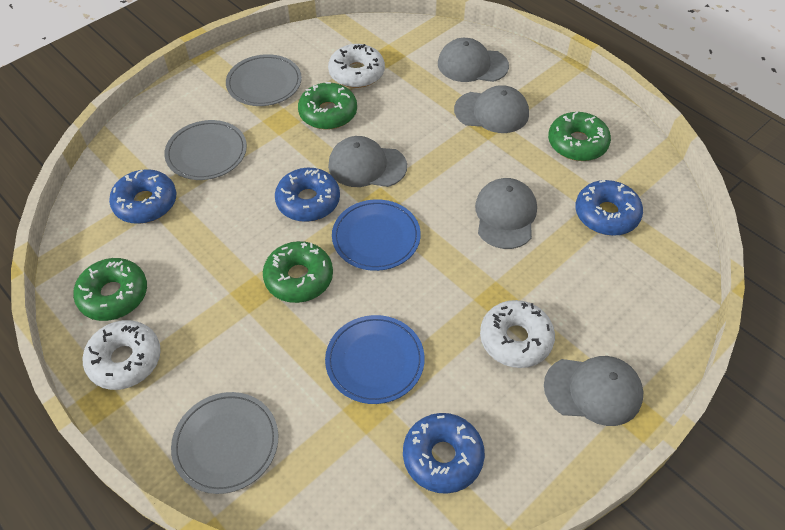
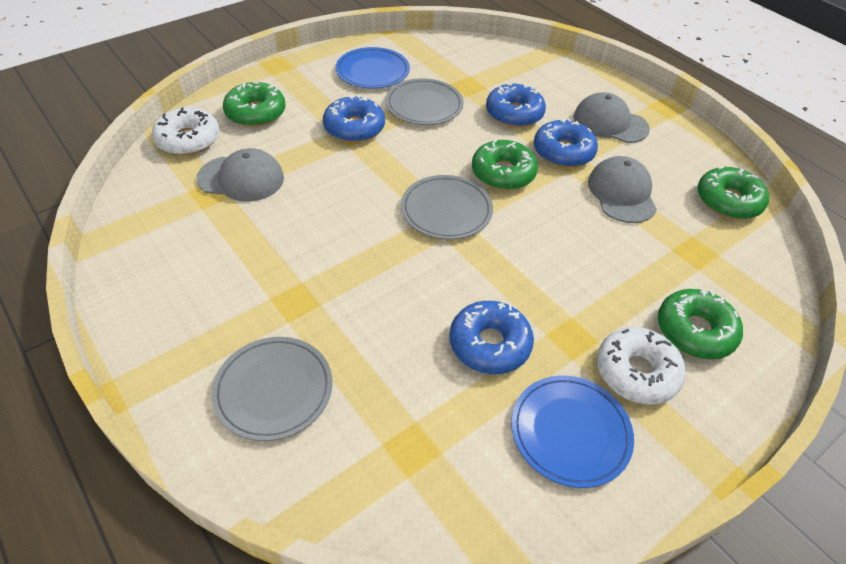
grey cap: 5 -> 3
white donut: 3 -> 2

